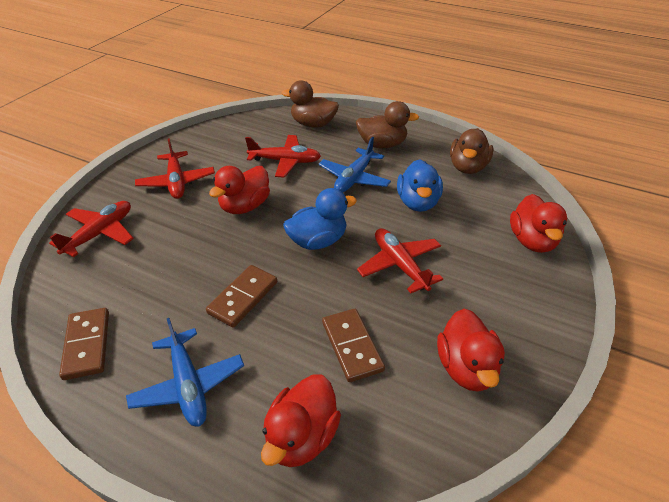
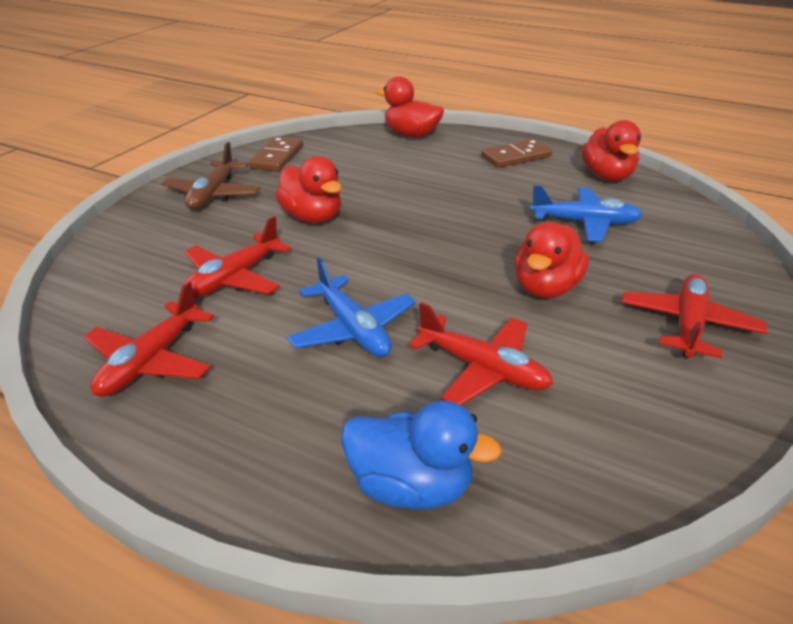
blue duck: 2 -> 1
brown domino: 3 -> 2
brown duck: 3 -> 0
brown plane: 0 -> 1

